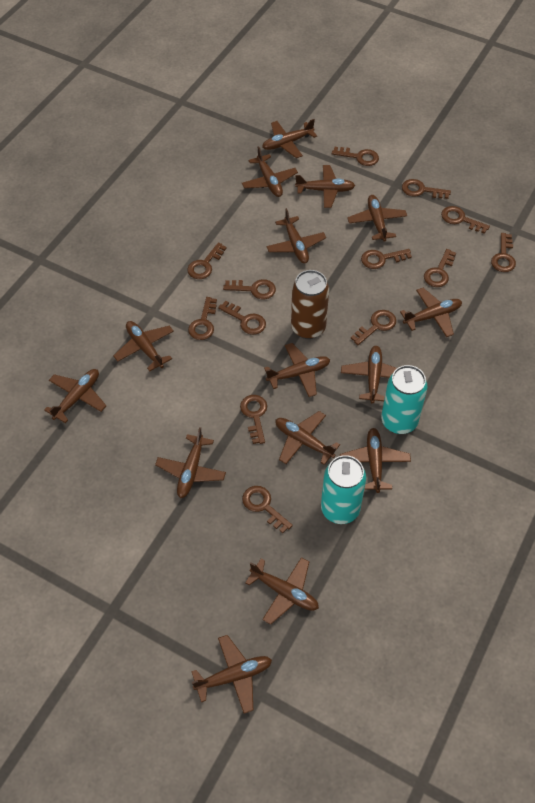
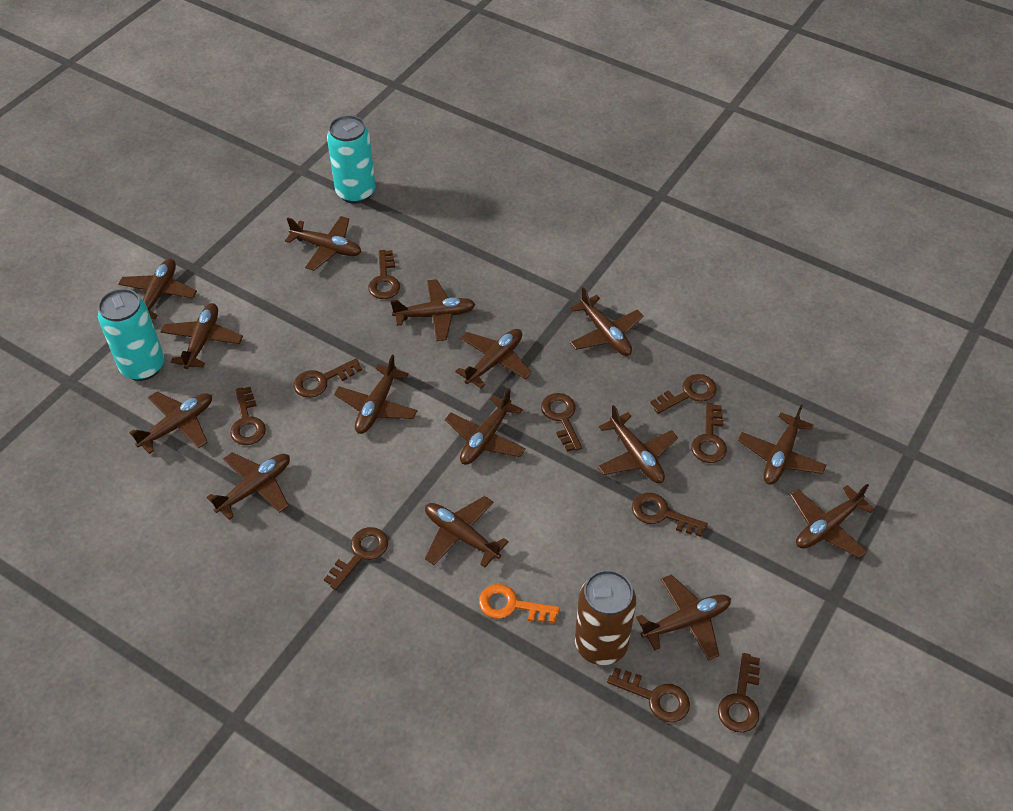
brown key: 13 -> 10
orange key: 0 -> 1

